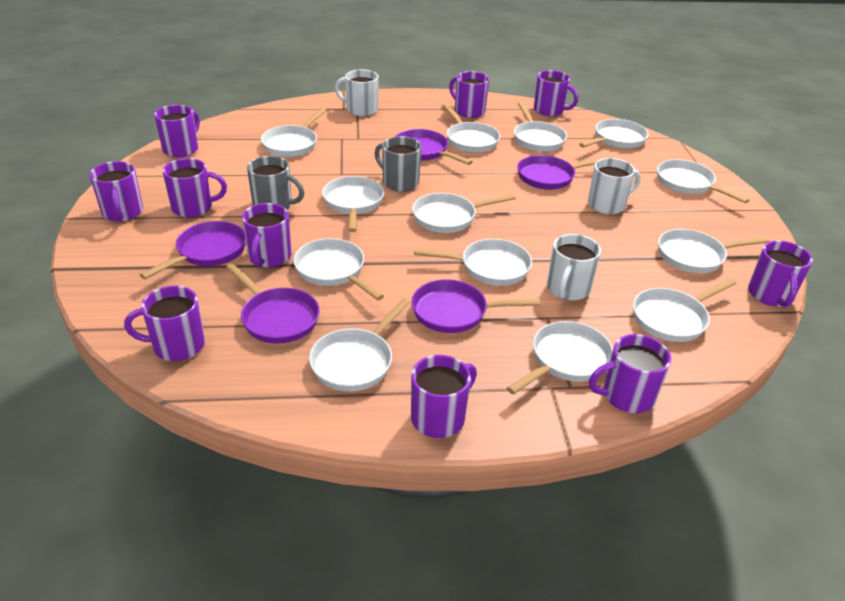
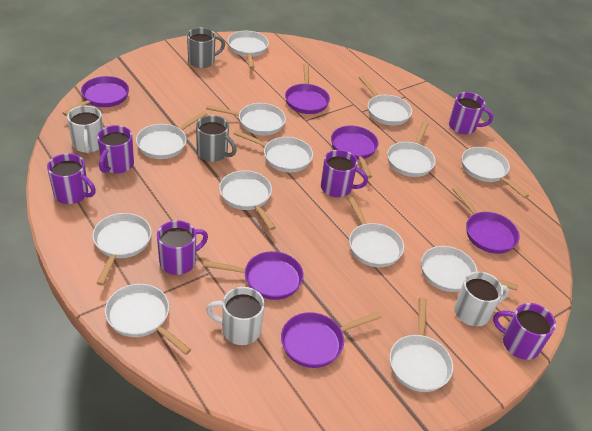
purple mug: 10 -> 6
purple pan: 5 -> 6

